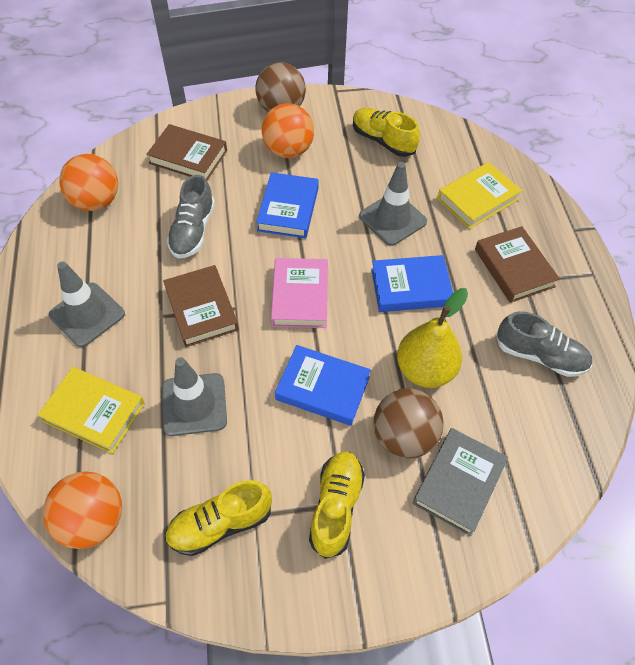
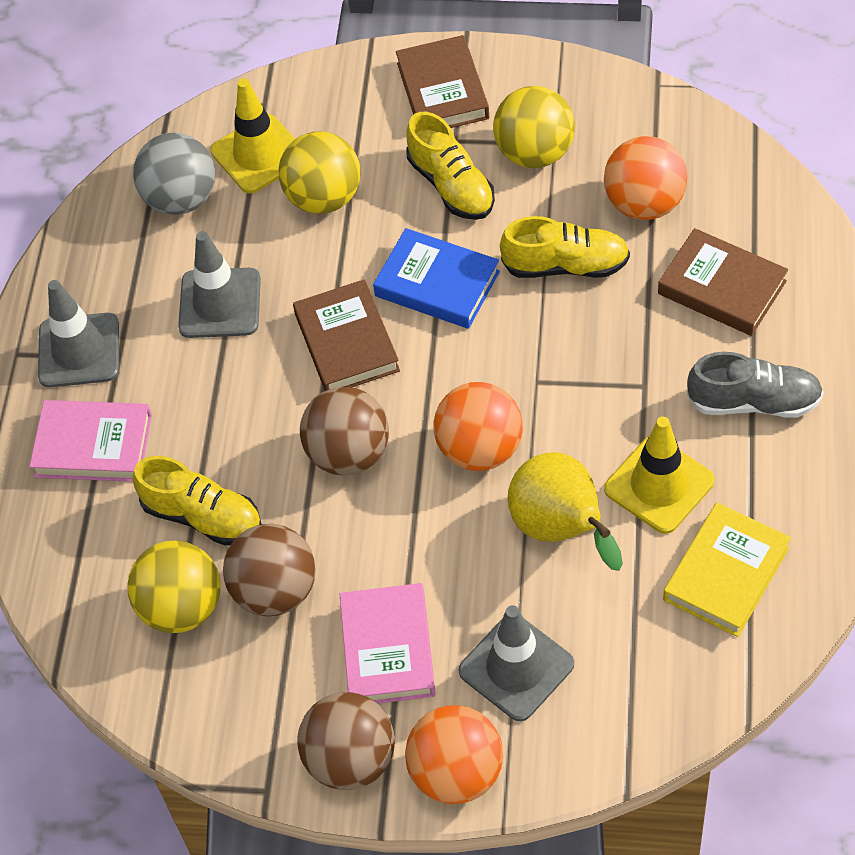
blue book: 3 -> 1
brown ball: 2 -> 3
grey ball: 0 -> 1
grey book: 1 -> 0
grey shoe: 2 -> 1
pink book: 1 -> 2
yellow ball: 0 -> 3
yellow book: 2 -> 1
yellow traffic cone: 0 -> 2

